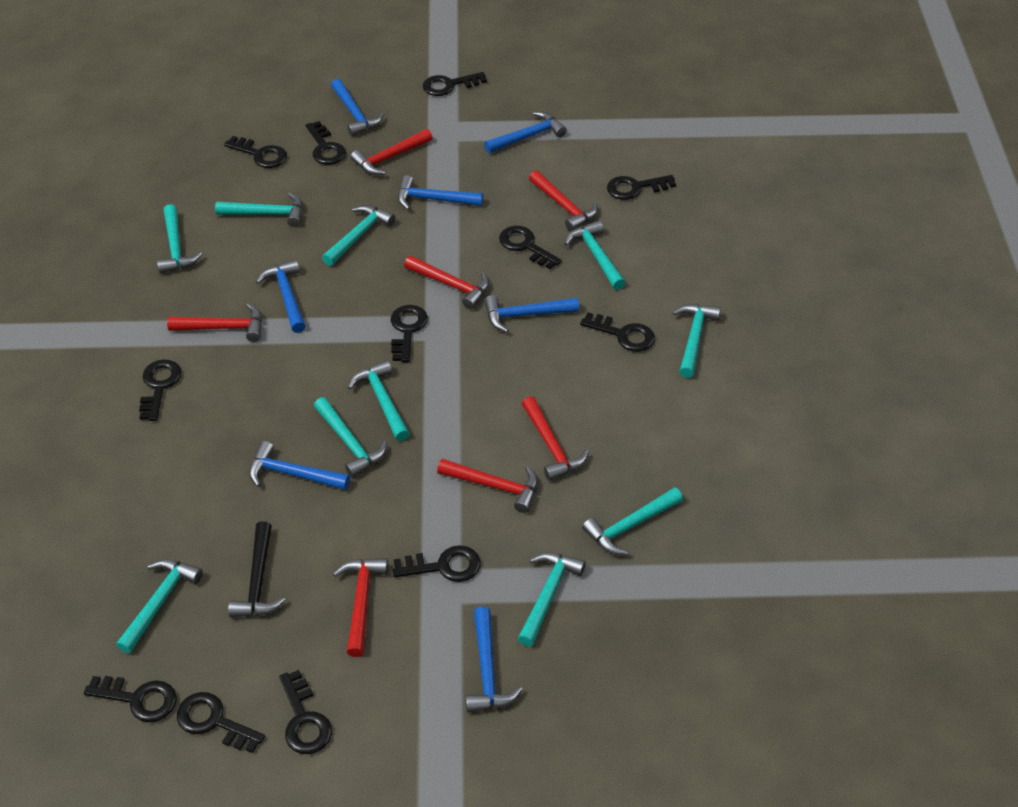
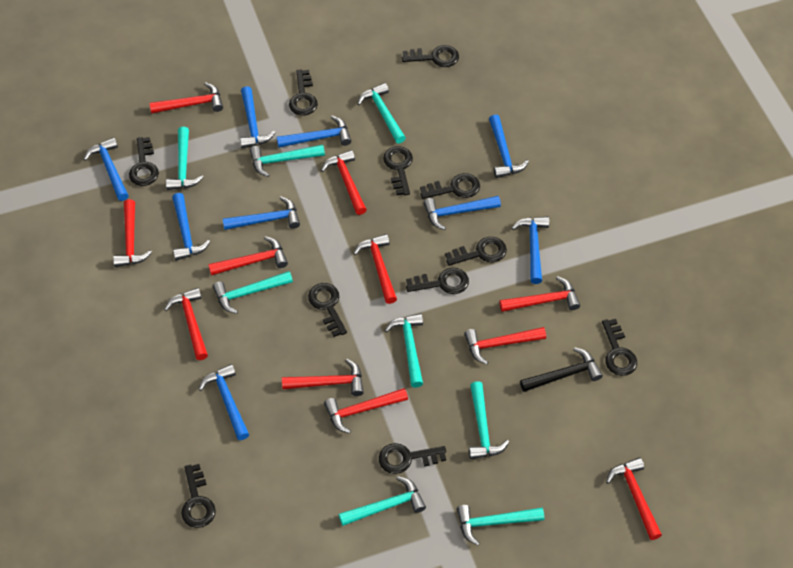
black key: 12 -> 11
blue hammer: 7 -> 9
red hammer: 7 -> 11
turquoise hammer: 10 -> 8

